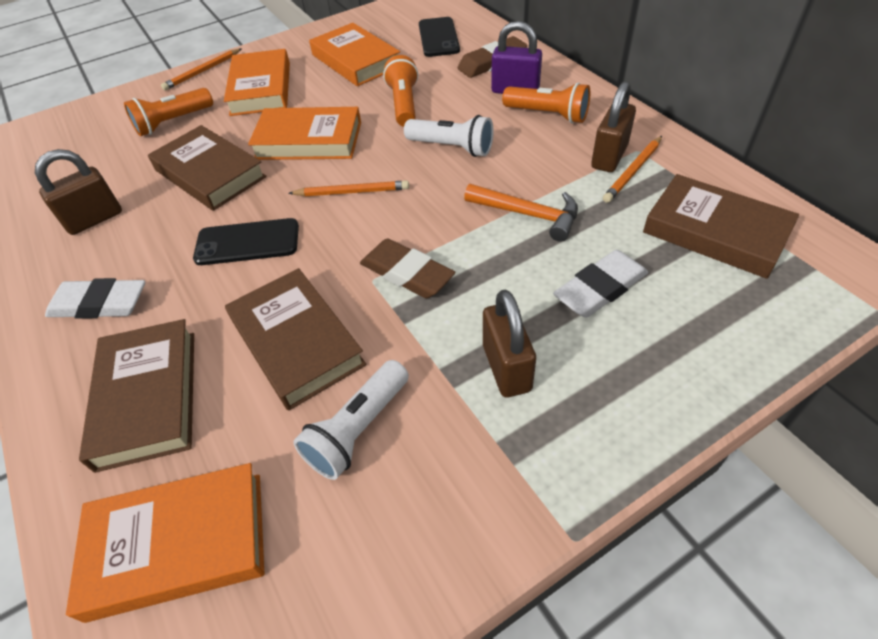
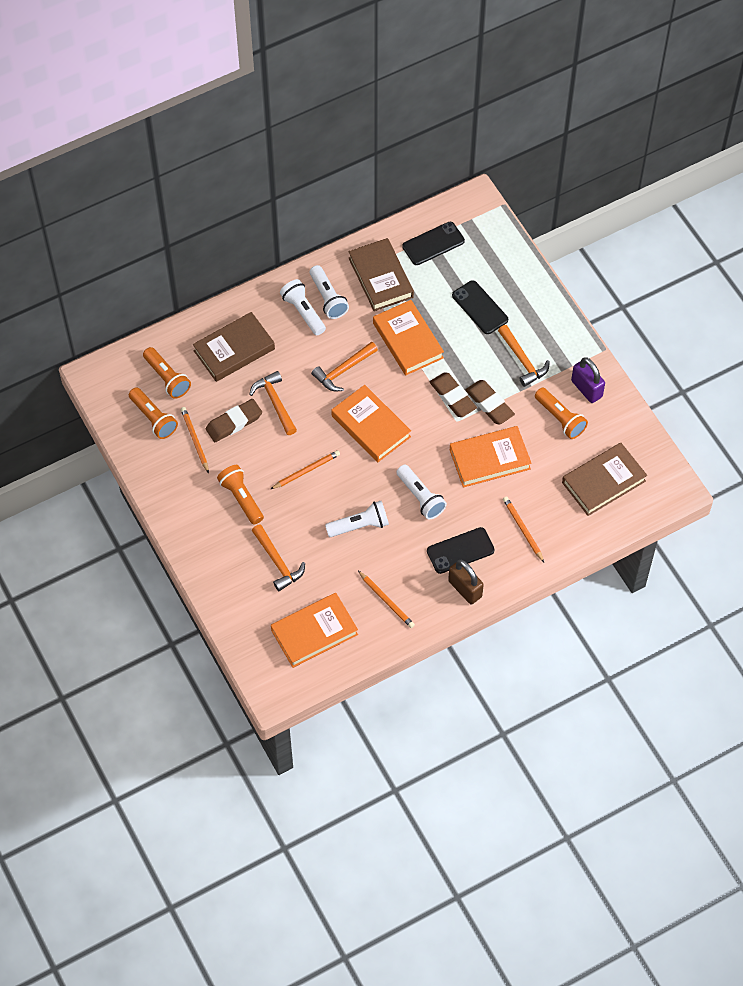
black phone: 2 -> 3
brown book: 4 -> 3
brown eraser: 2 -> 3
brown padlock: 3 -> 1
orange flashlight: 3 -> 4
orange hammer: 1 -> 4
orange pencil: 3 -> 4
white eraser: 2 -> 0
white flashlight: 2 -> 4

